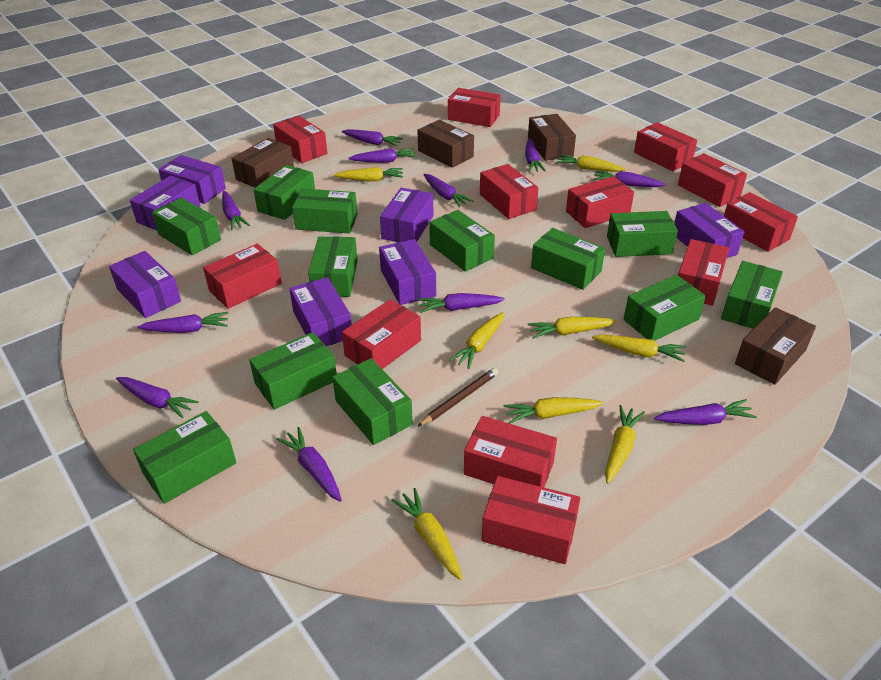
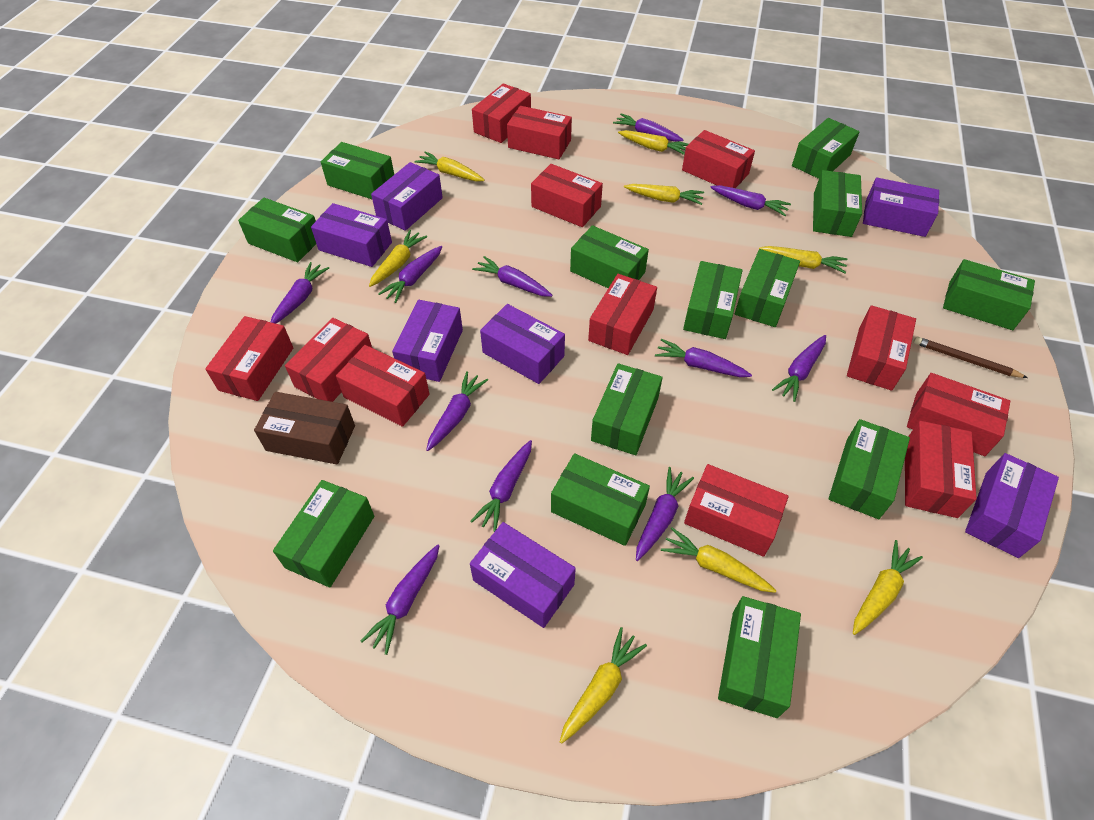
brown box: 4 -> 1
green box: 12 -> 13

